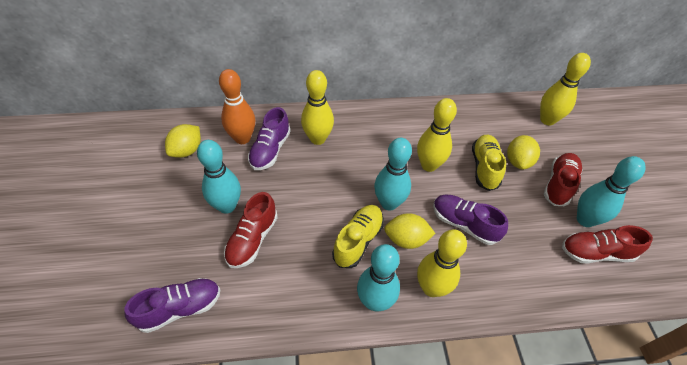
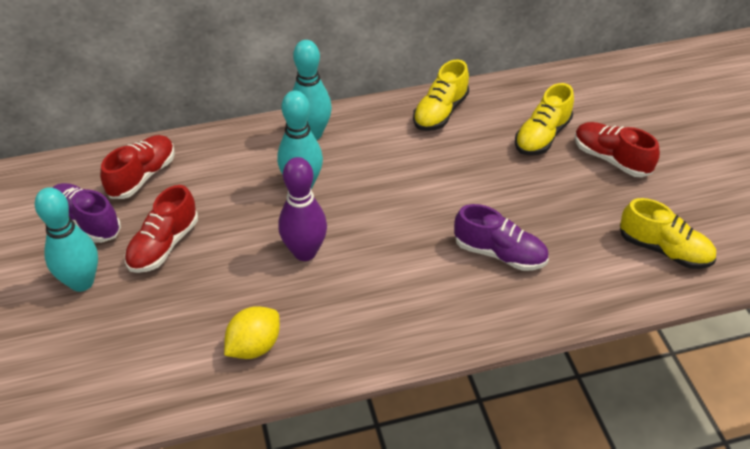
orange bowling pin: 1 -> 0
purple bowling pin: 0 -> 1
purple shoe: 3 -> 2
turquoise bowling pin: 4 -> 3
yellow bowling pin: 4 -> 0
yellow lemon: 3 -> 1
yellow shoe: 2 -> 3

